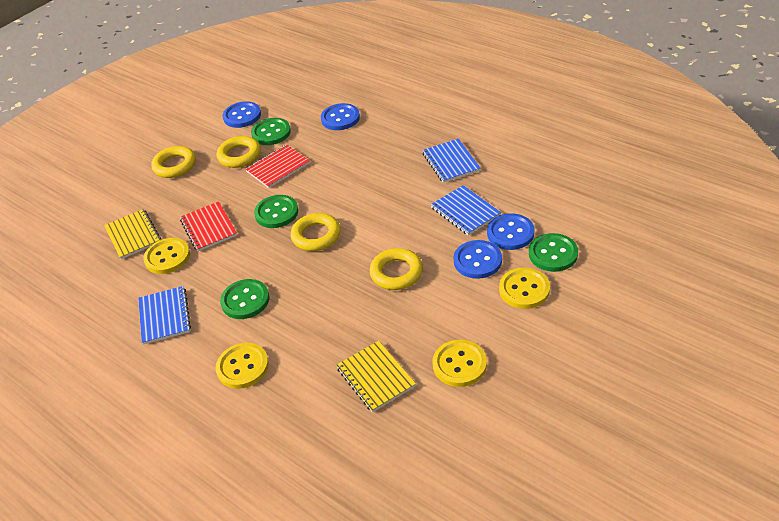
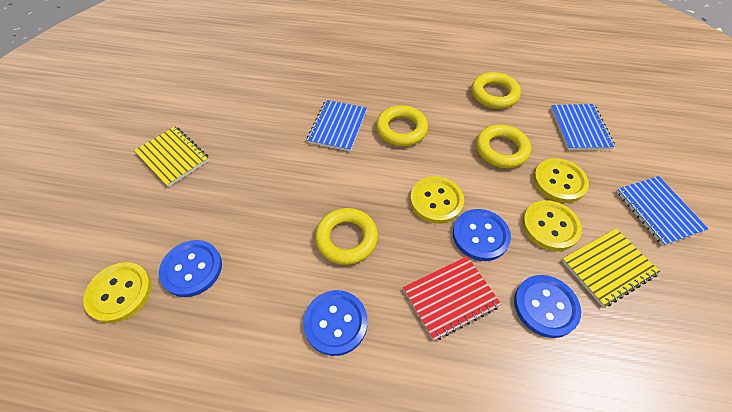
green button: 4 -> 0
red notebook: 2 -> 1

